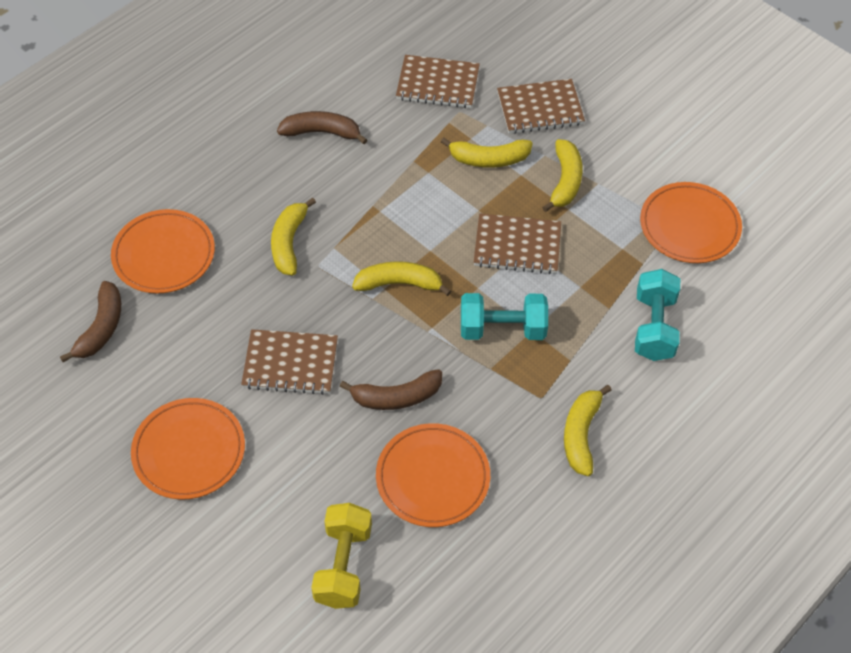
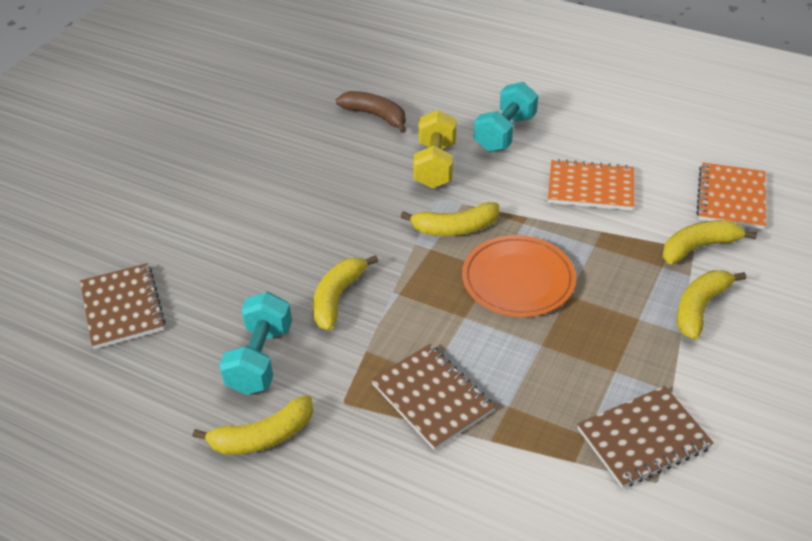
brown banana: 3 -> 1
brown notebook: 4 -> 3
orange notebook: 0 -> 2
orange plate: 4 -> 1

